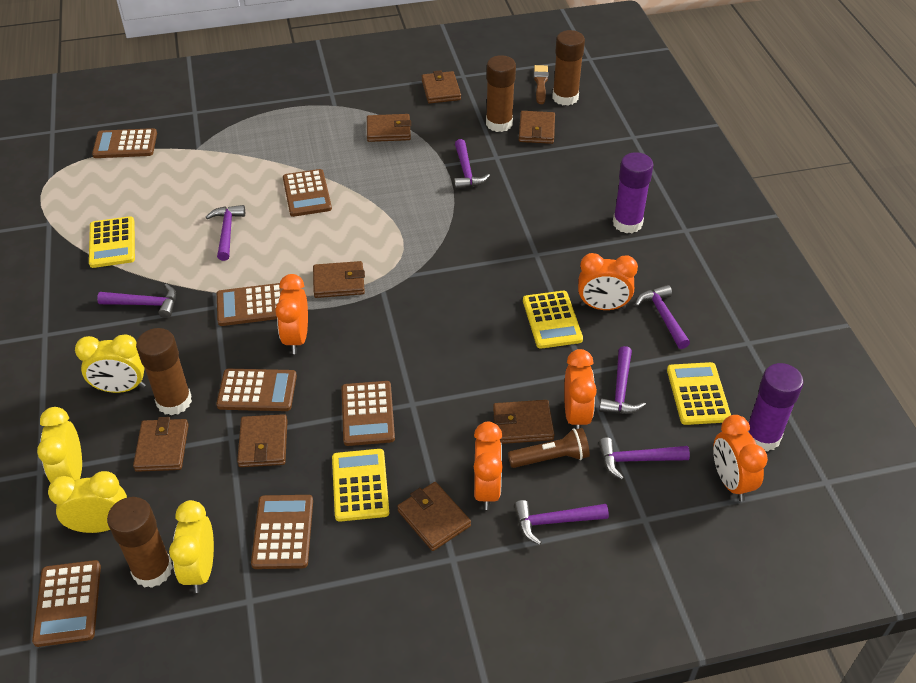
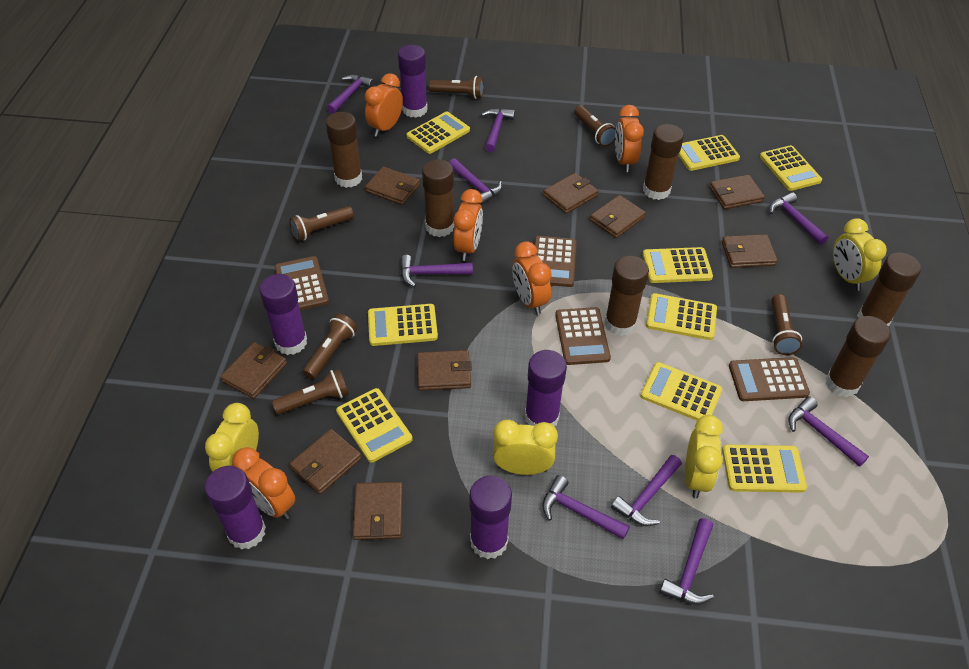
brown brush: 1 -> 0
brown calculator: 7 -> 4
brown flashlight: 1 -> 6
brown glue stick: 4 -> 6
brown wallet: 8 -> 9
purple glue stick: 2 -> 5
purple hammer: 7 -> 9
yellow calculator: 4 -> 9

